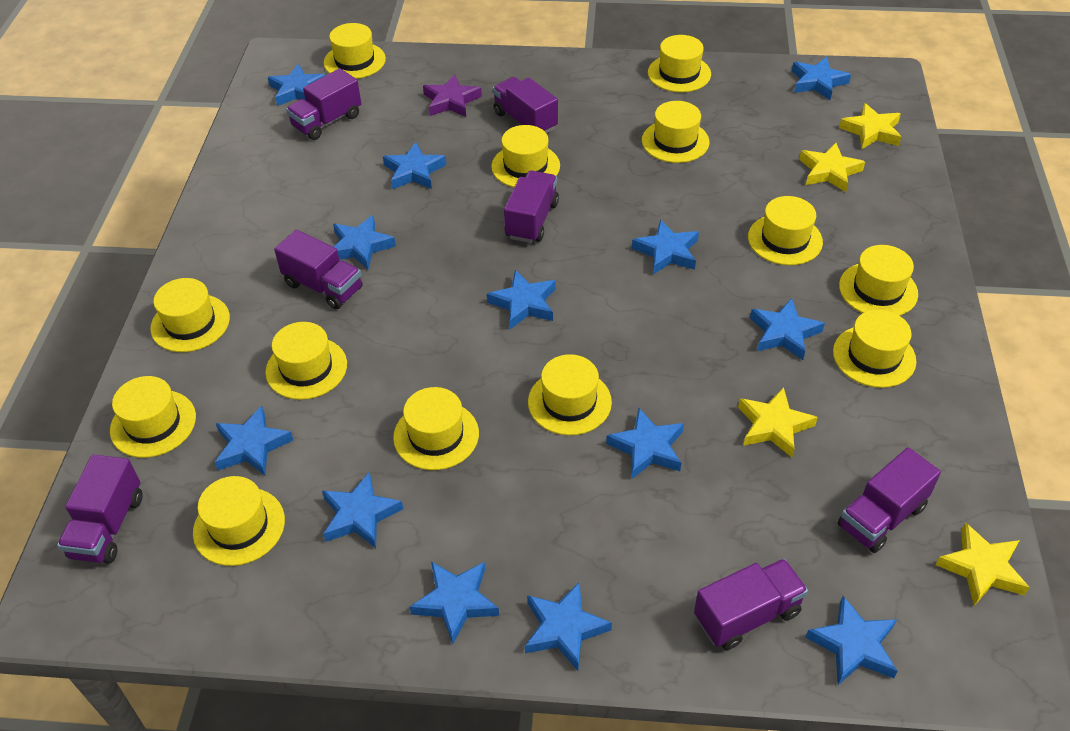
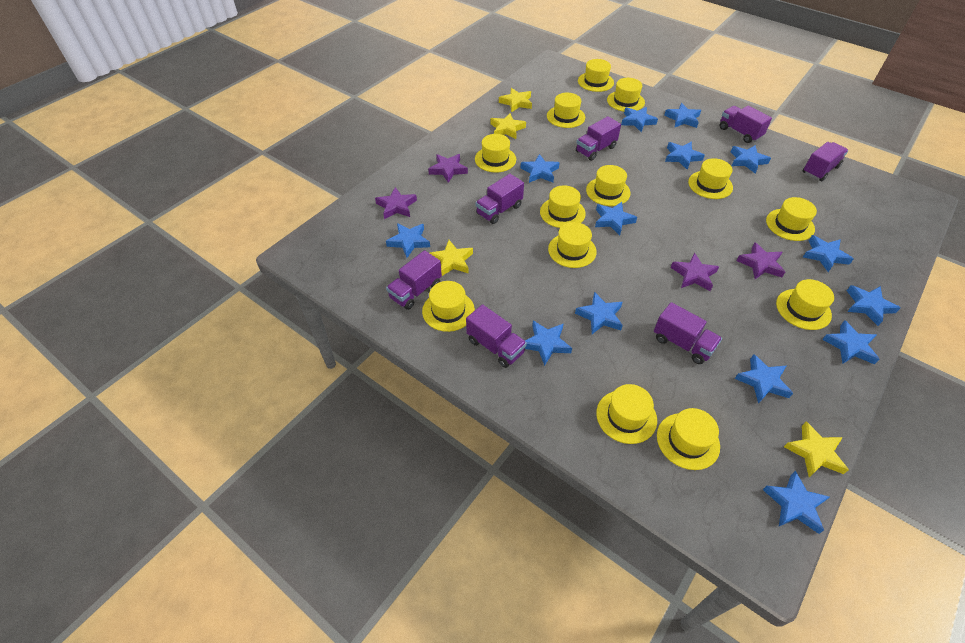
blue star: 13 -> 14
purple star: 1 -> 4

